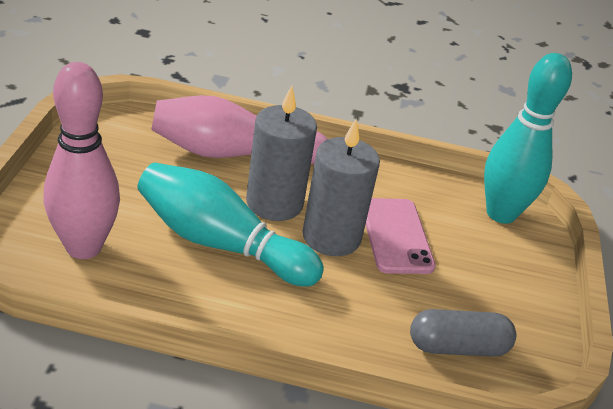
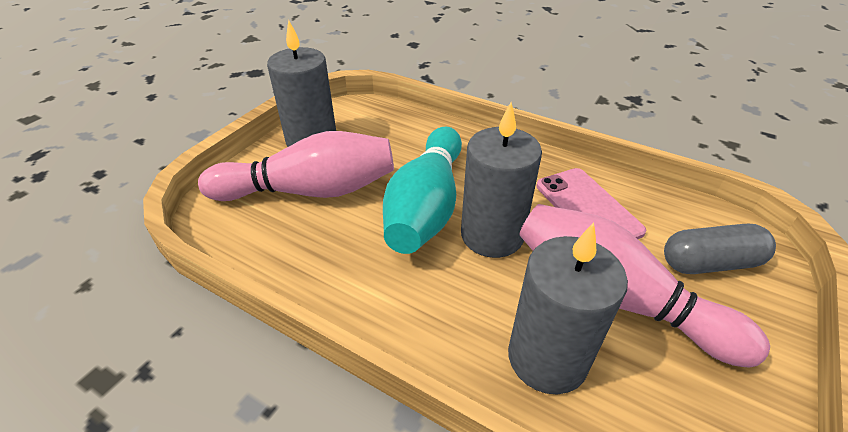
grey candle: 2 -> 3
turquoise bowling pin: 2 -> 1

